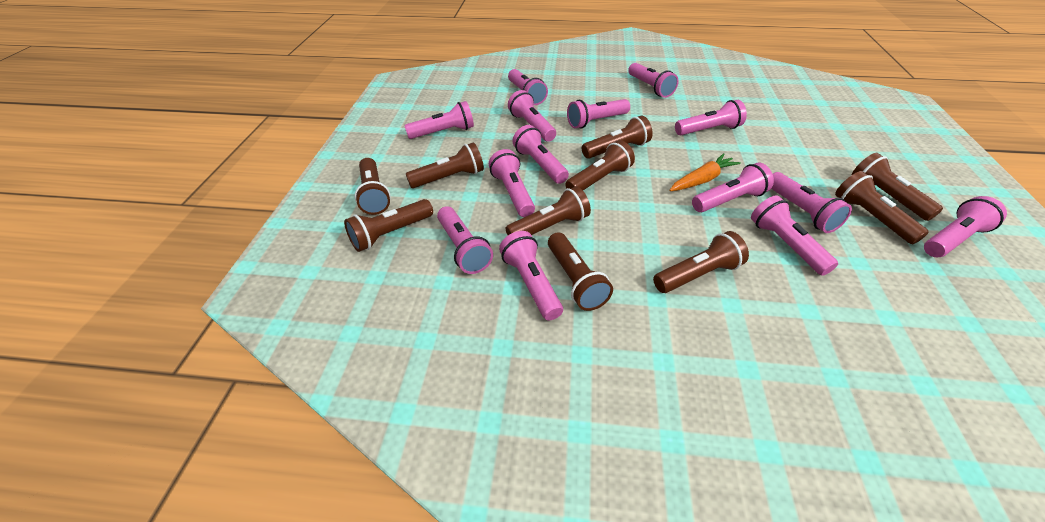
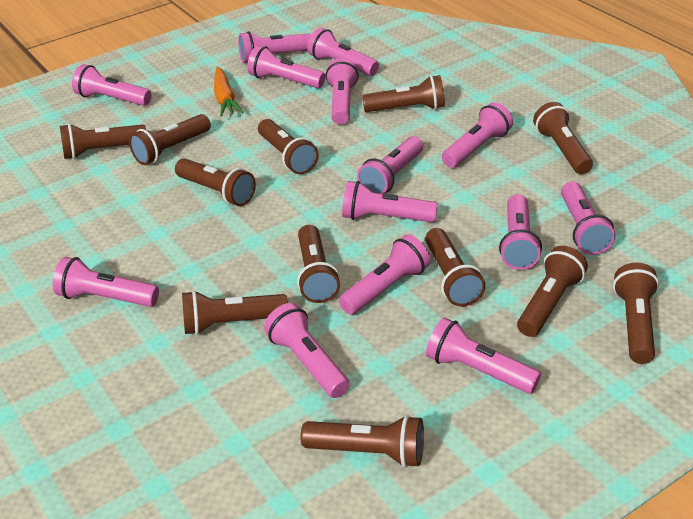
brown flashlight: 10 -> 12

